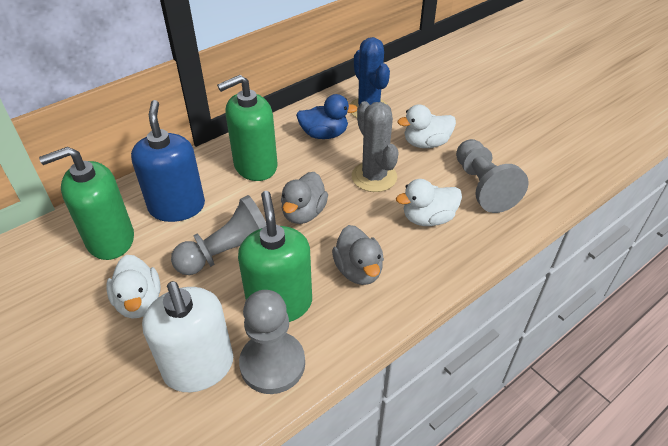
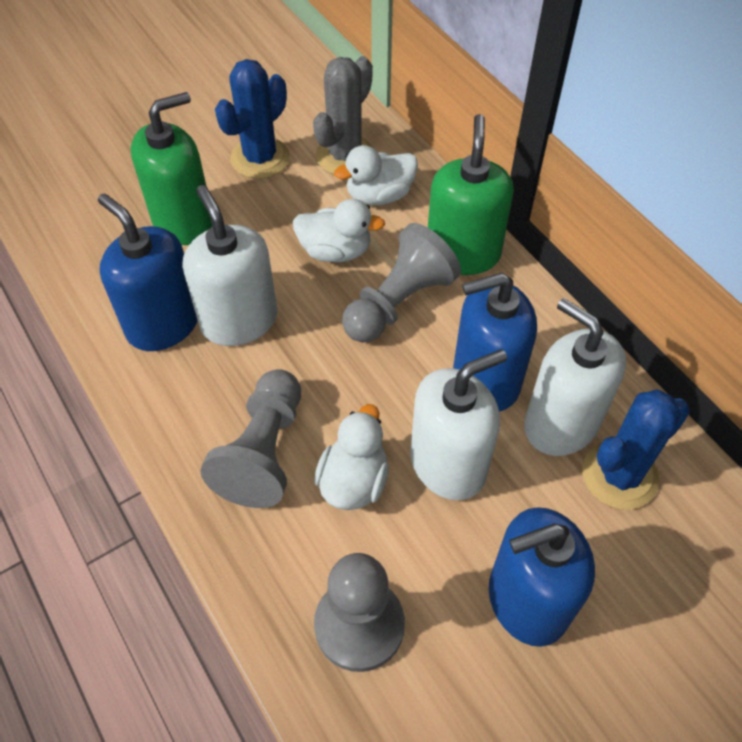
blue cactus: 1 -> 2
blue duck: 1 -> 0
blue soap dispenser: 1 -> 3
green soap dispenser: 3 -> 2
grey duck: 2 -> 0
white soap dispenser: 1 -> 3

